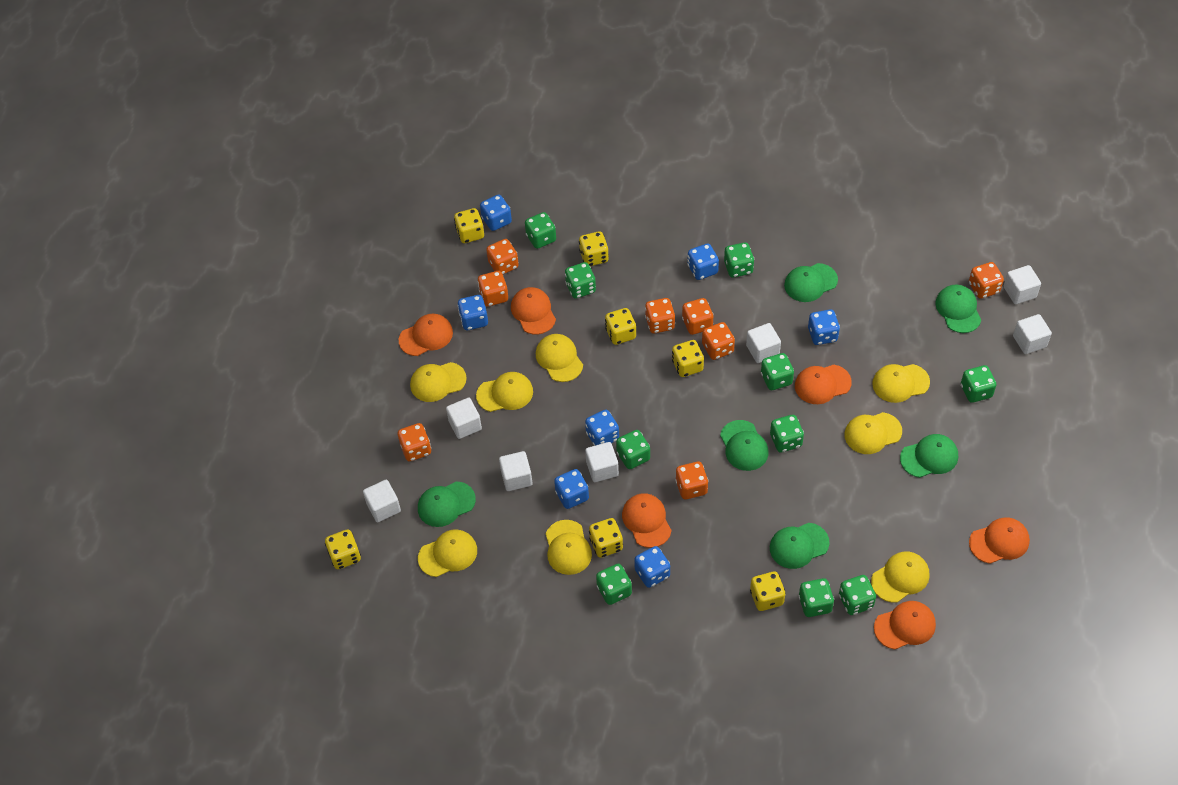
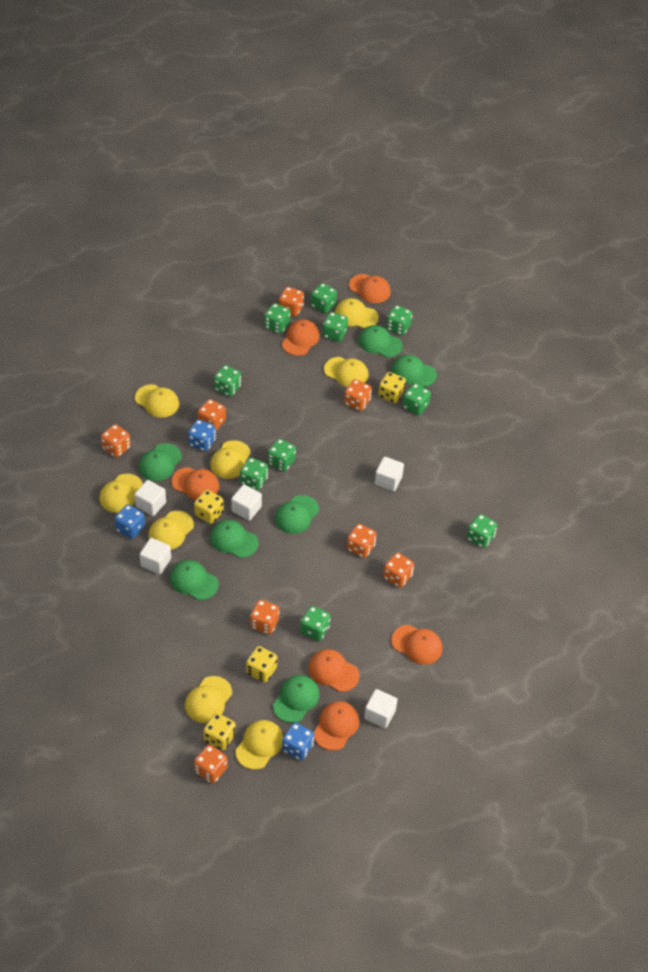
blue dice: 7 -> 3
green cap: 6 -> 7
white cube: 7 -> 5
yellow dice: 7 -> 4

